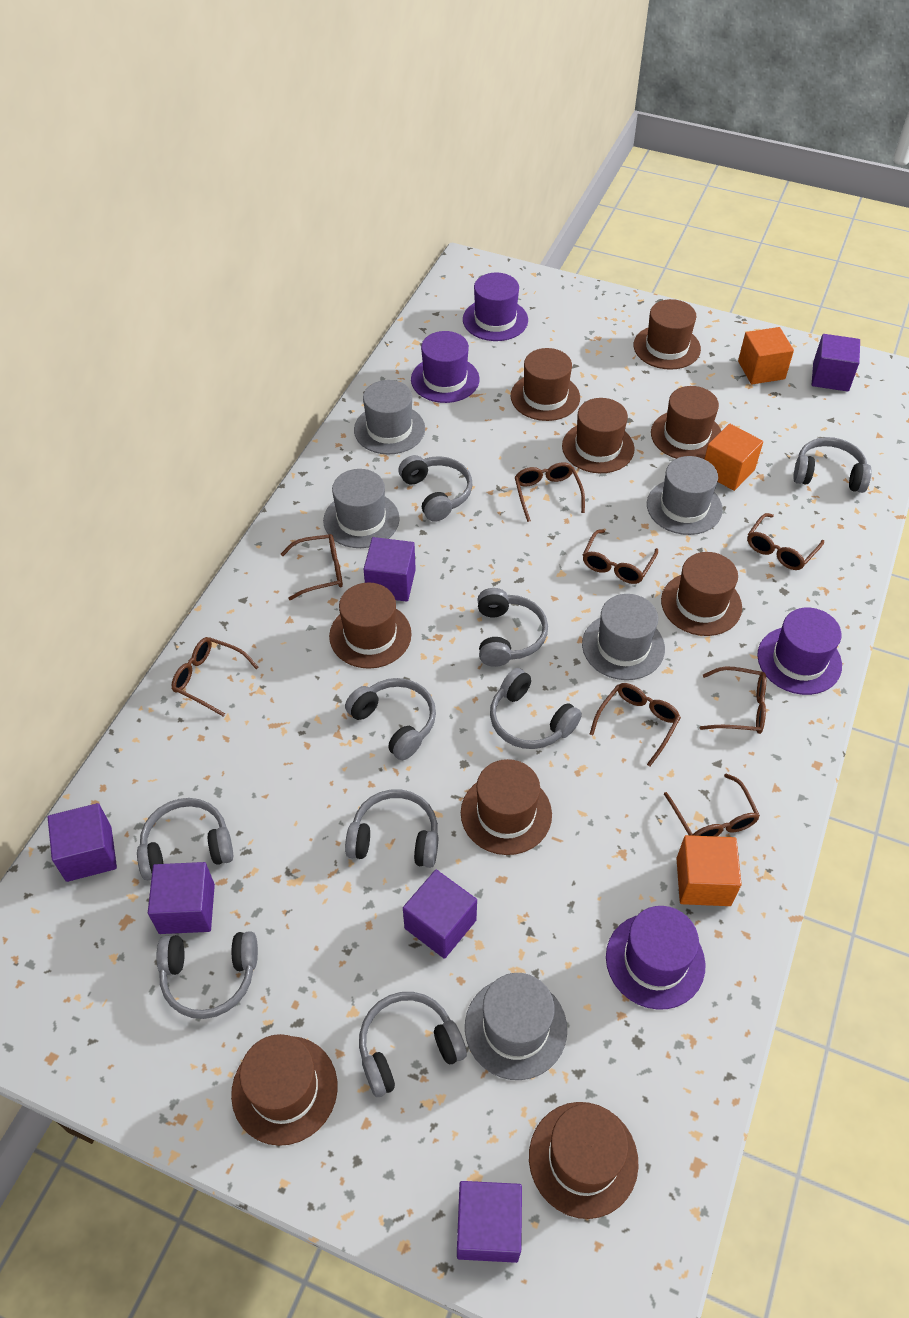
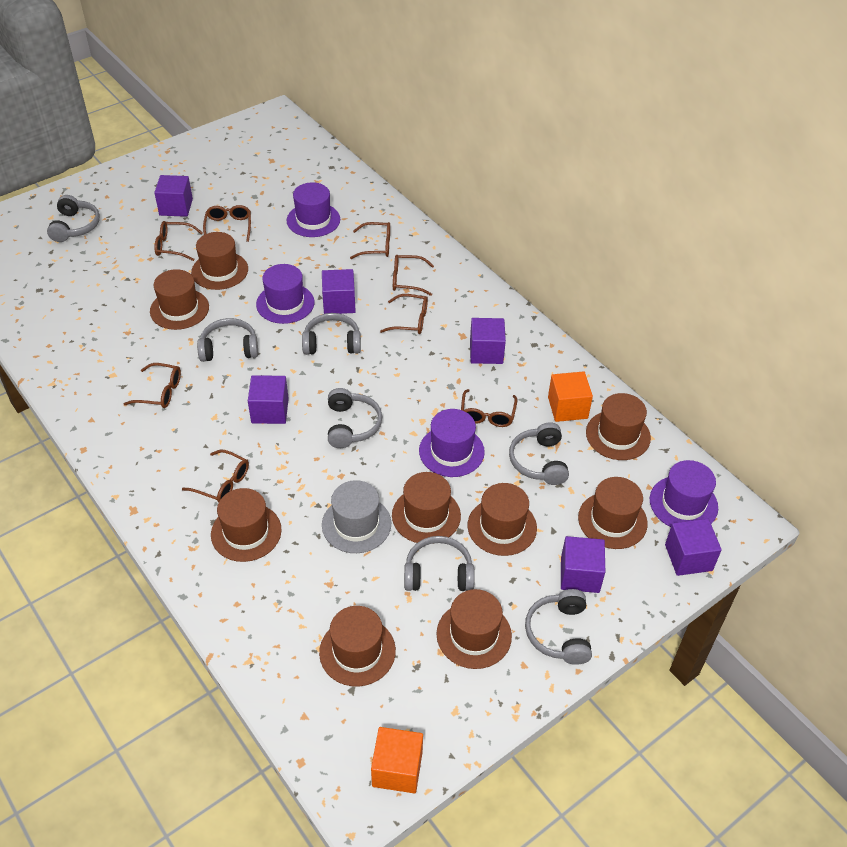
grey hat: 5 -> 1
grey headphones: 9 -> 7
orange cube: 3 -> 2

